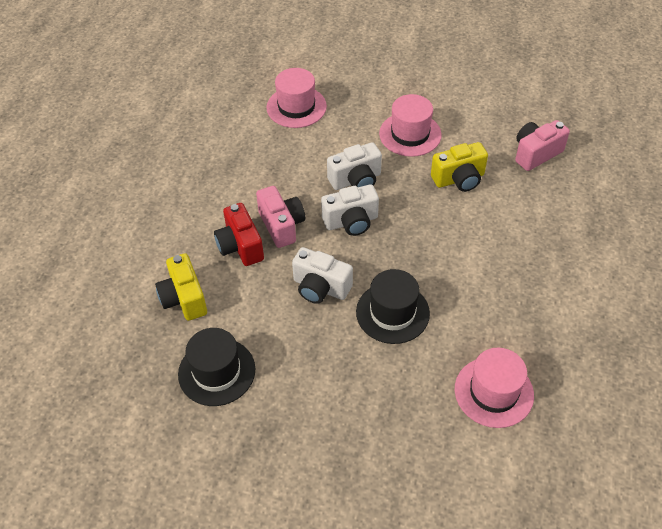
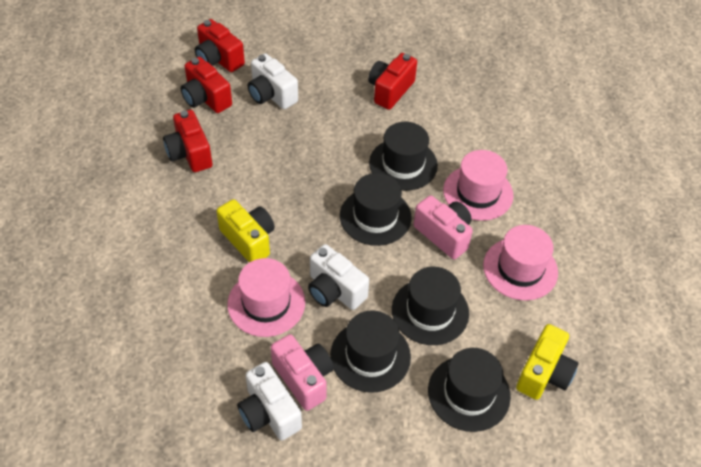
black hat: 2 -> 5
red camera: 1 -> 4

